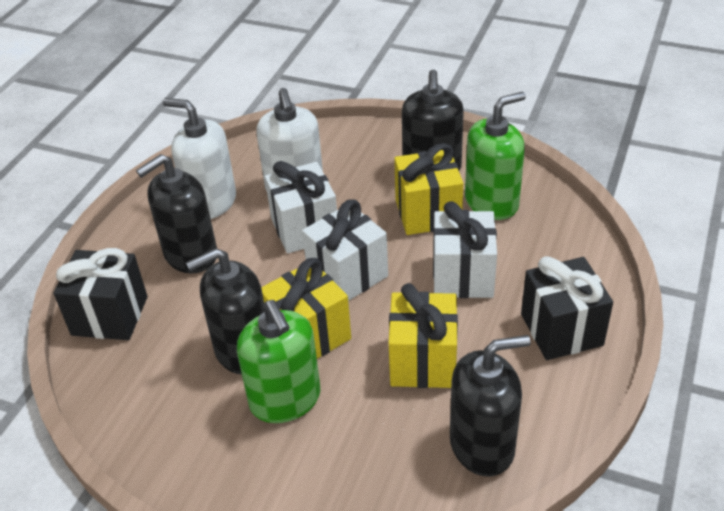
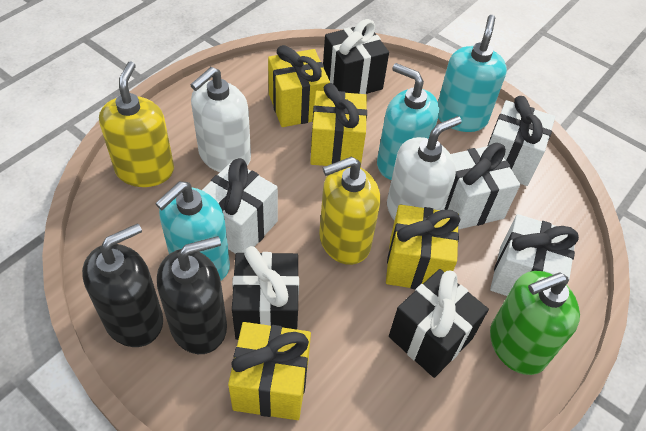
black gift: 2 -> 3
black soap dispenser: 4 -> 2
green soap dispenser: 2 -> 1
turquoise soap dispenser: 0 -> 3
white gift: 3 -> 4
yellow gift: 3 -> 4
yellow soap dispenser: 0 -> 2

